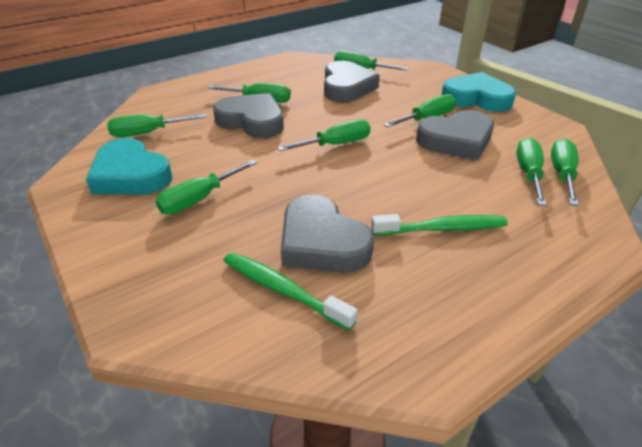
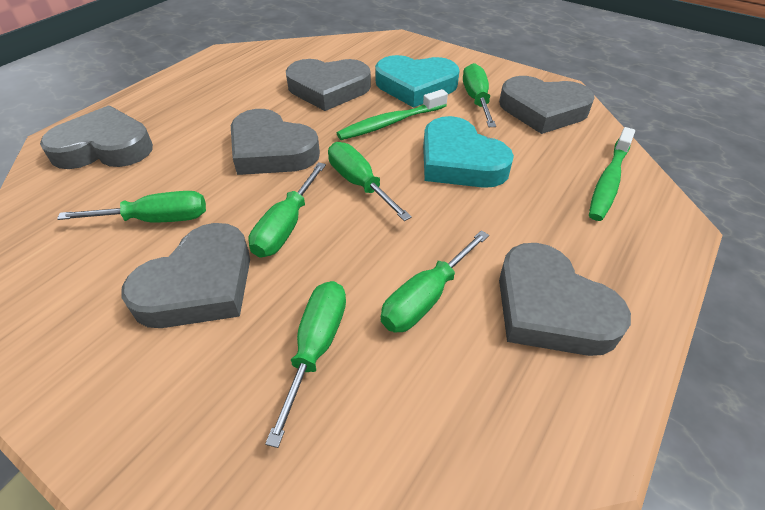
green screwdriver: 8 -> 6
grey heart: 4 -> 6

